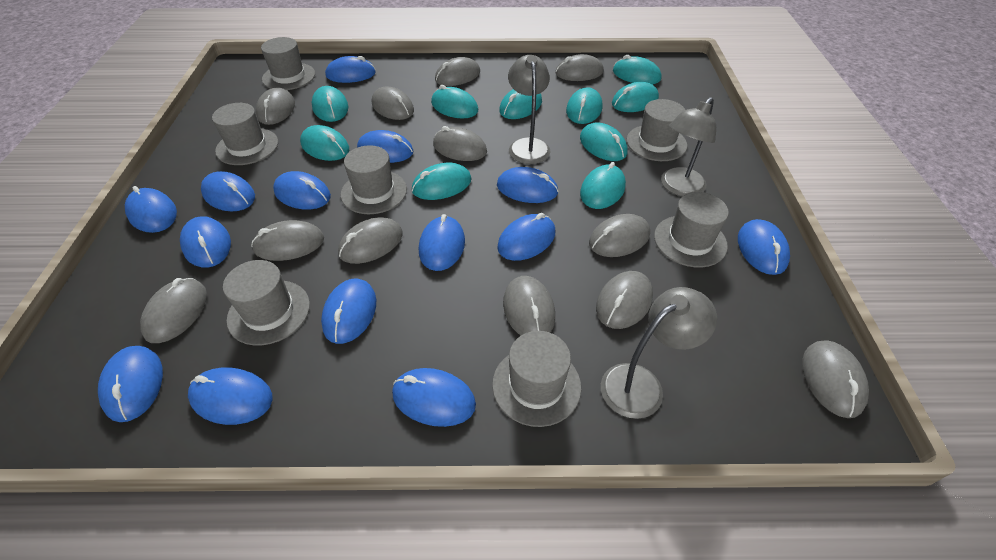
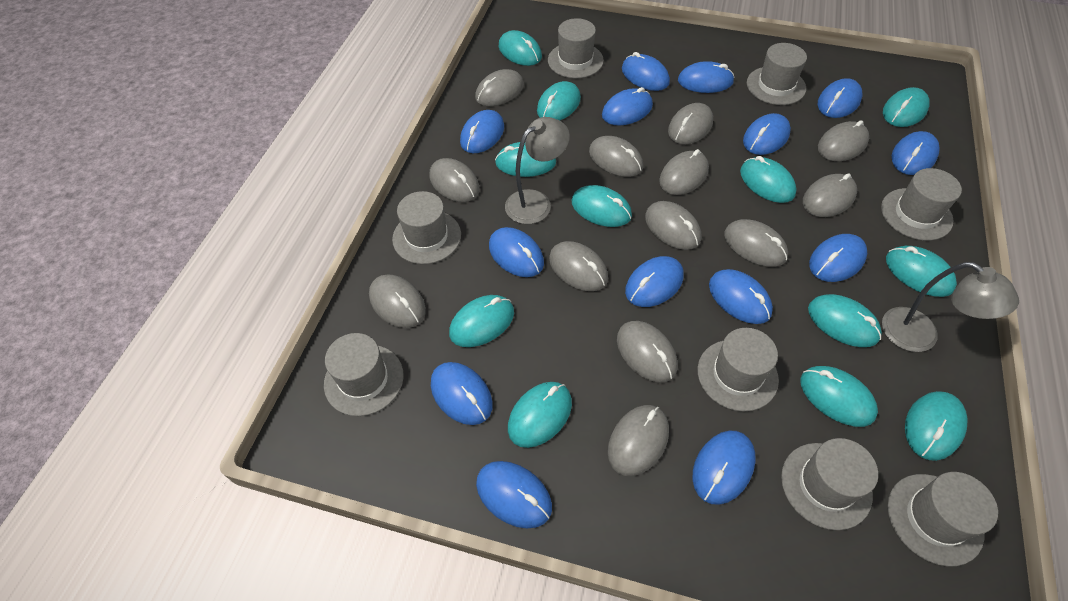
grey hat: 7 -> 8
grey lamp: 3 -> 2
grey mouse: 12 -> 13
turquoise mouse: 10 -> 12

